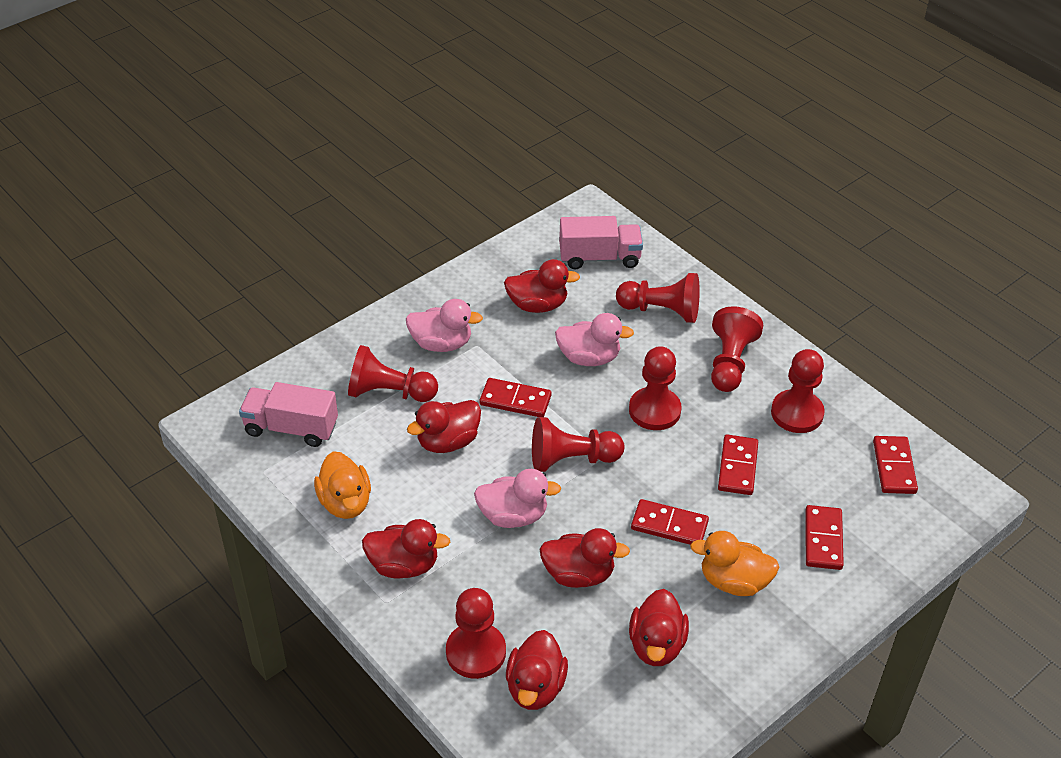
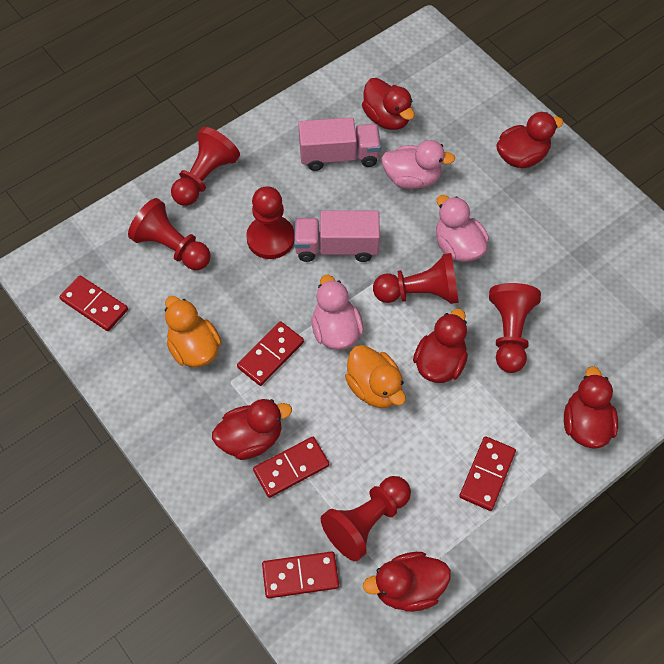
red pawn: 7 -> 6

